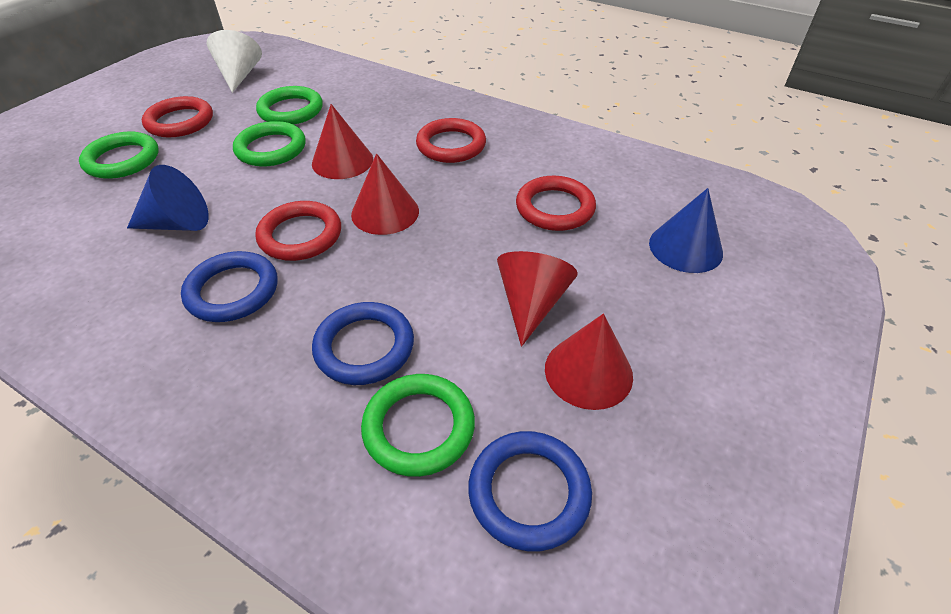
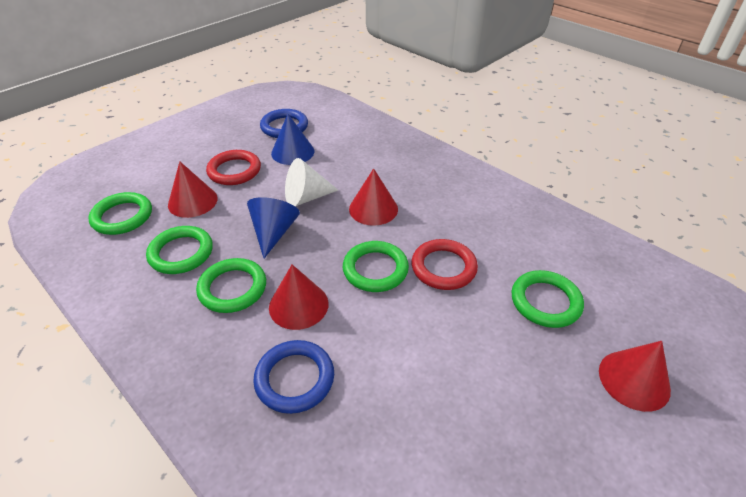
blue ring: 3 -> 2
green ring: 4 -> 5
red ring: 4 -> 2

